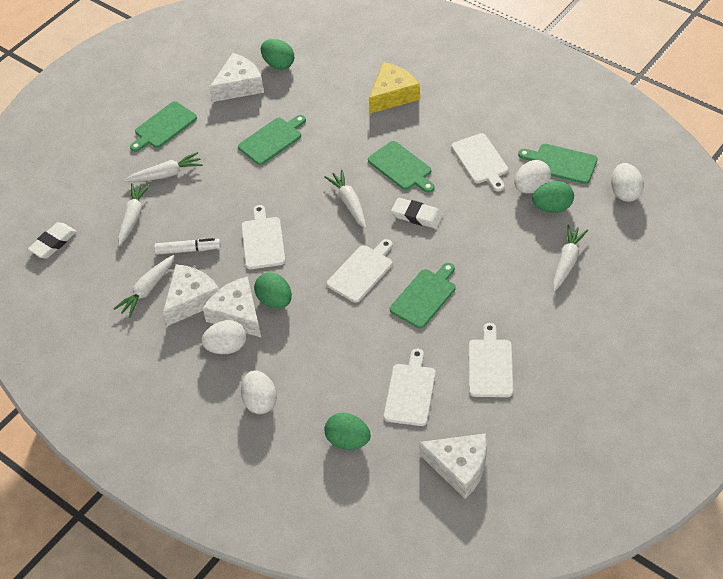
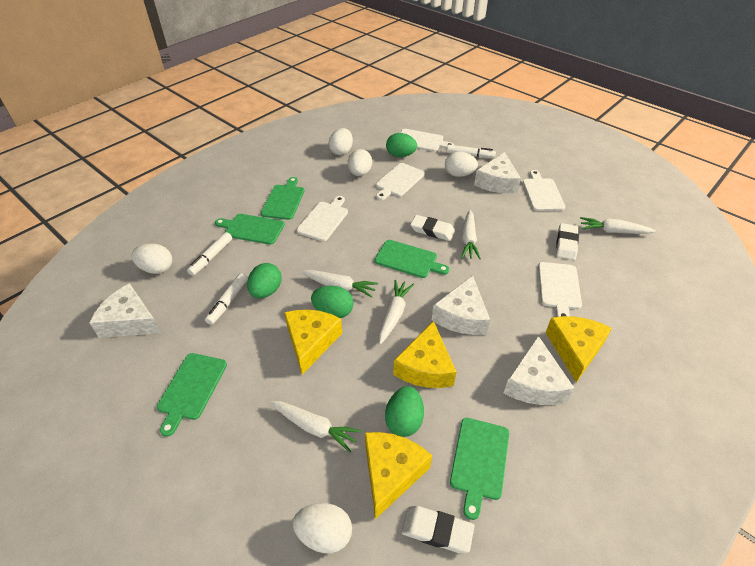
white egg: 4 -> 5
white eraser: 2 -> 3
white marker: 1 -> 3
yellow cheese: 1 -> 4

